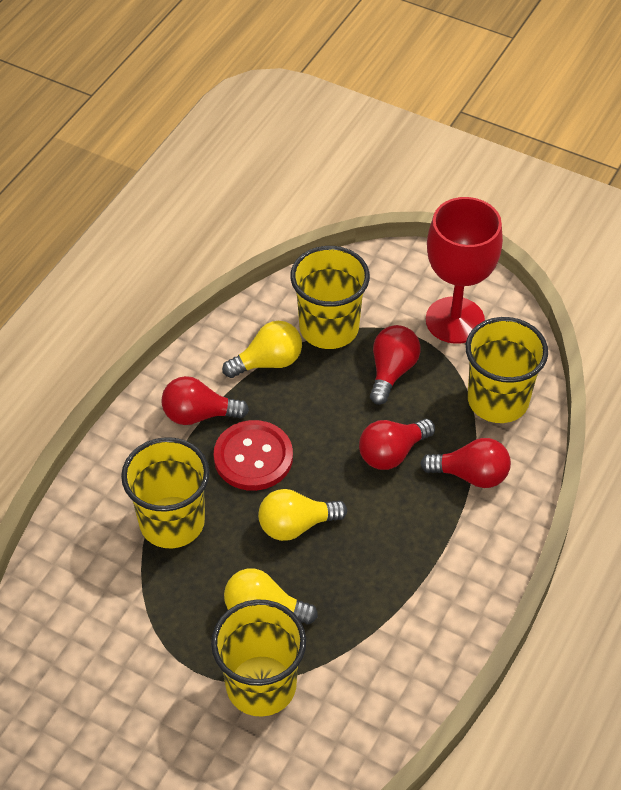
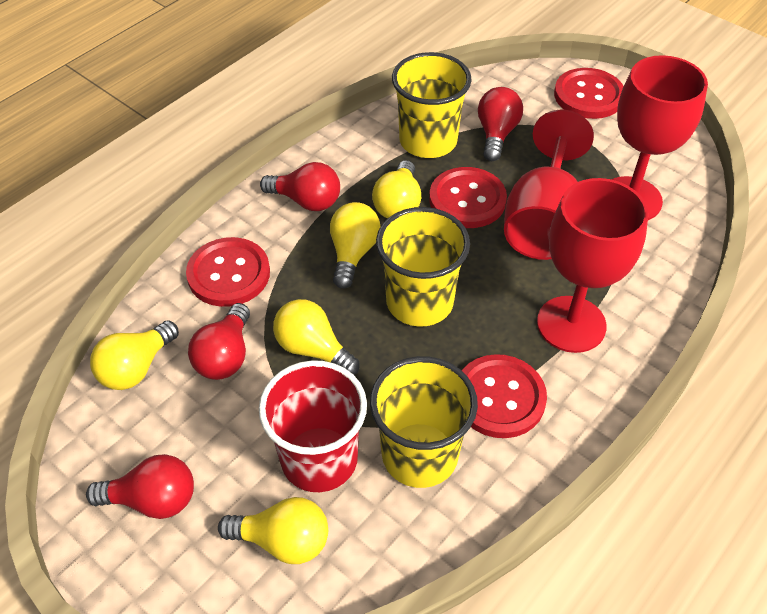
red button: 1 -> 4
red cup: 0 -> 1
red goblet: 1 -> 3
yellow cup: 4 -> 3
yellow light bulb: 3 -> 5

